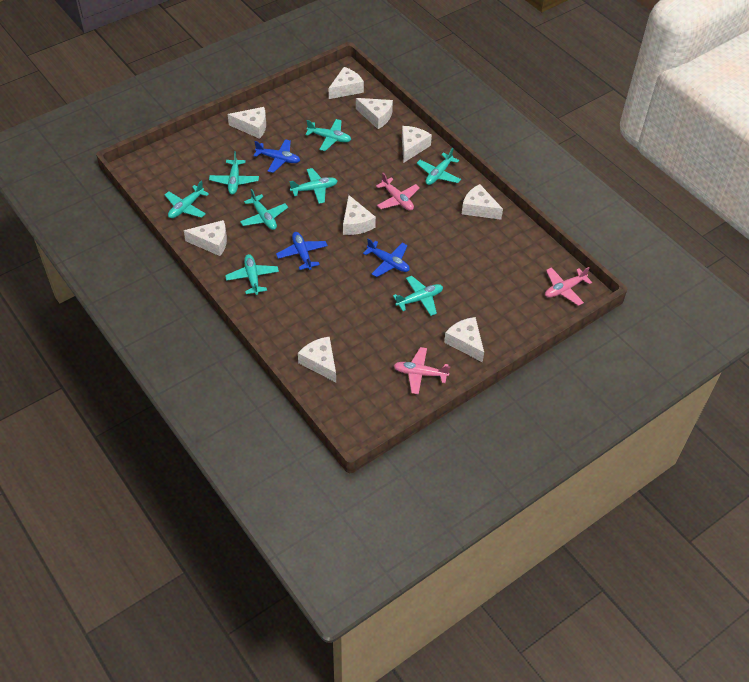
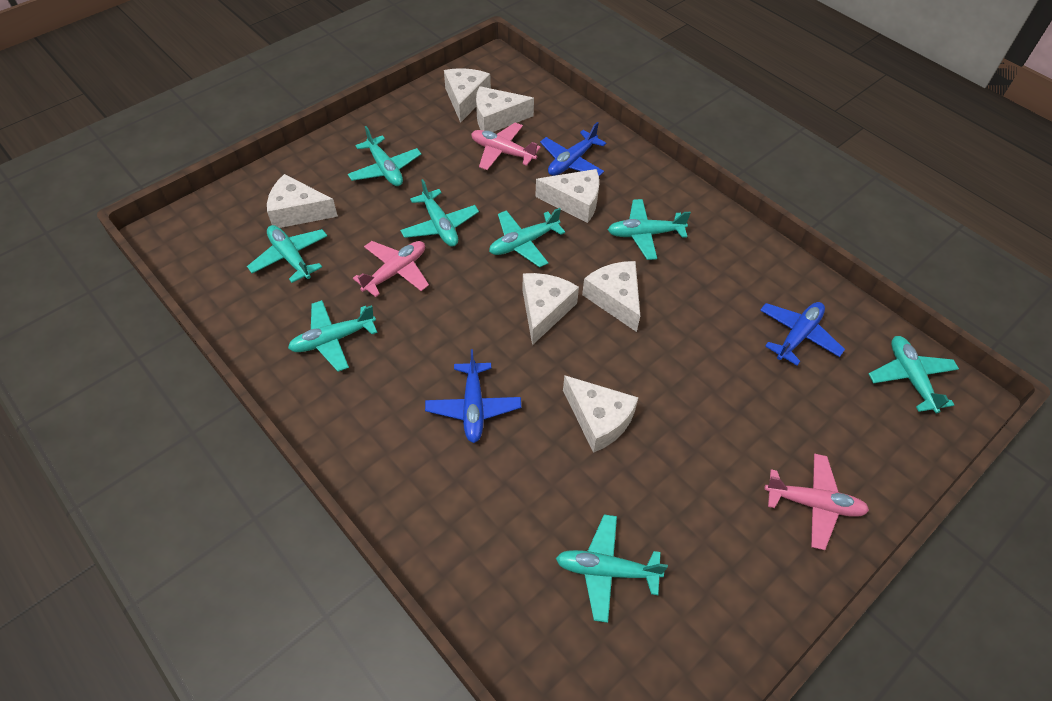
white cheese: 9 -> 7

